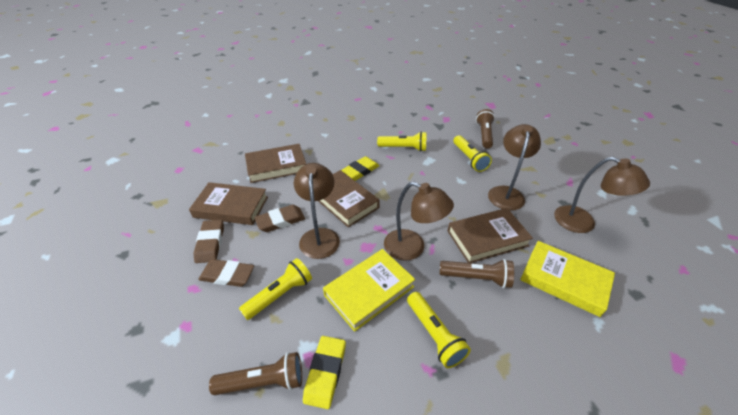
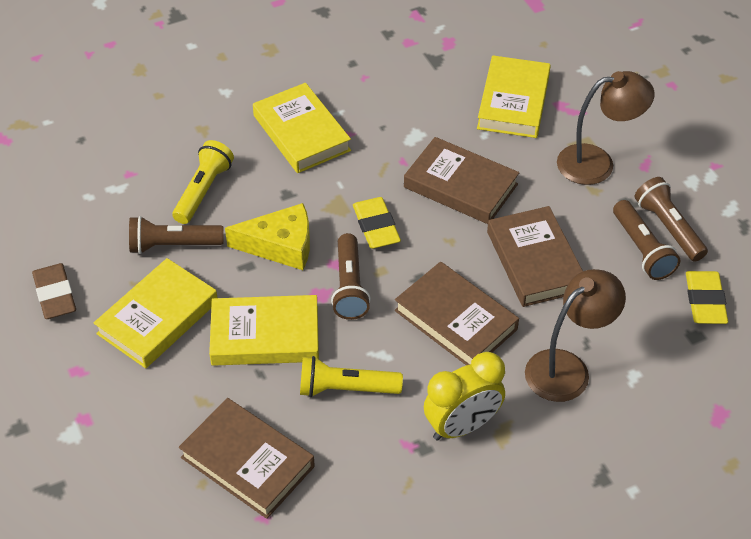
brown eraser: 3 -> 1
brown flashlight: 3 -> 4
brown lamp: 4 -> 2
yellow book: 2 -> 4
yellow cheese: 0 -> 1
yellow clock: 0 -> 1
yellow flashlight: 4 -> 2

